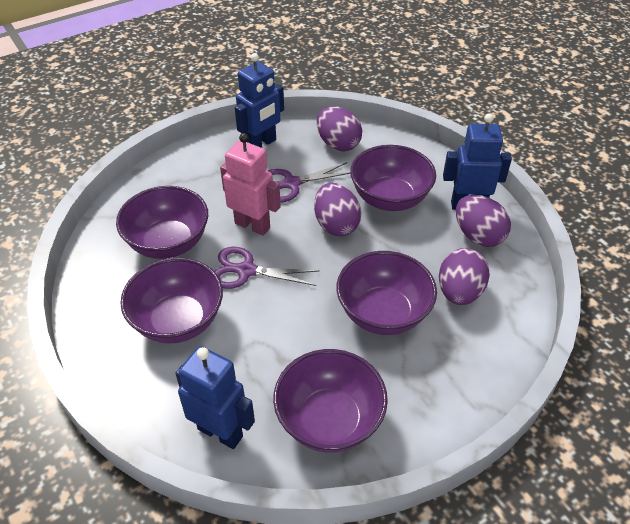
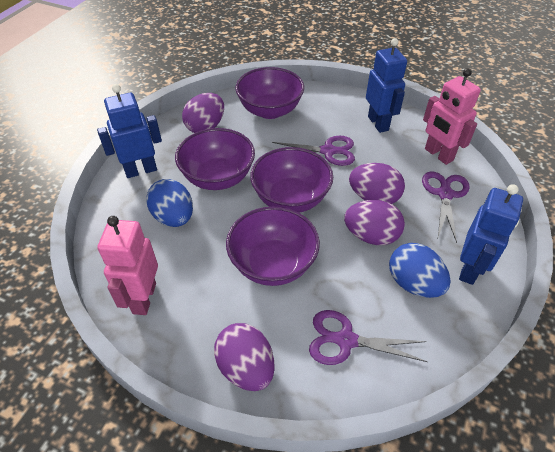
blue egg: 0 -> 2
pink robot: 1 -> 2
purple bowl: 5 -> 4
purple scissors: 2 -> 3

